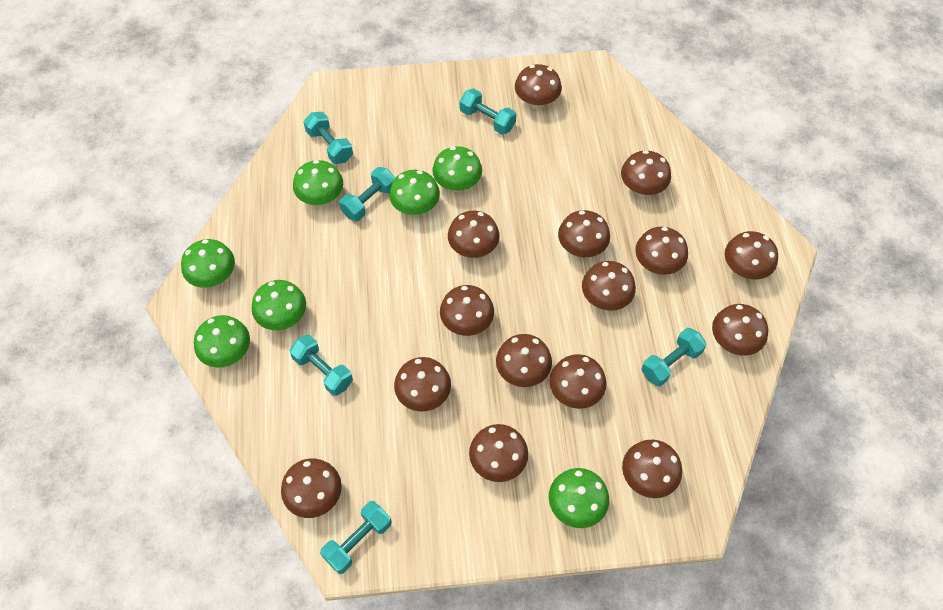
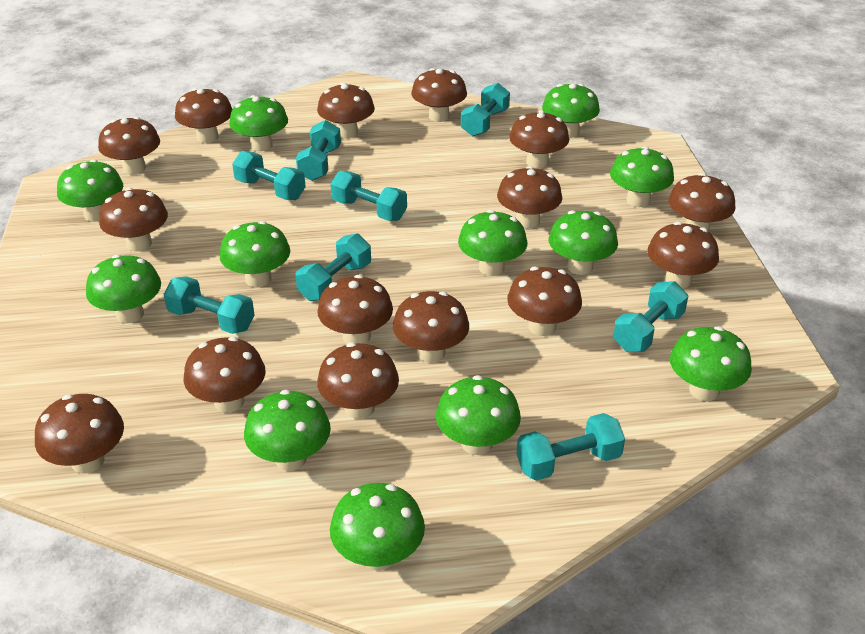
green mushroom: 7 -> 12
turquoise dumbbell: 6 -> 8

